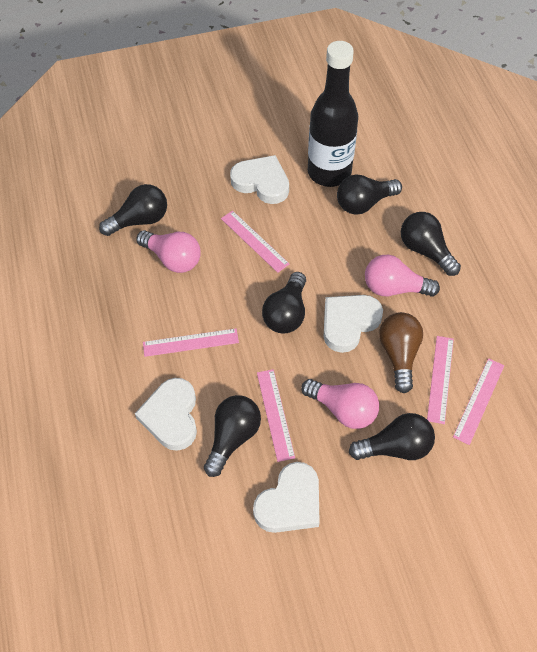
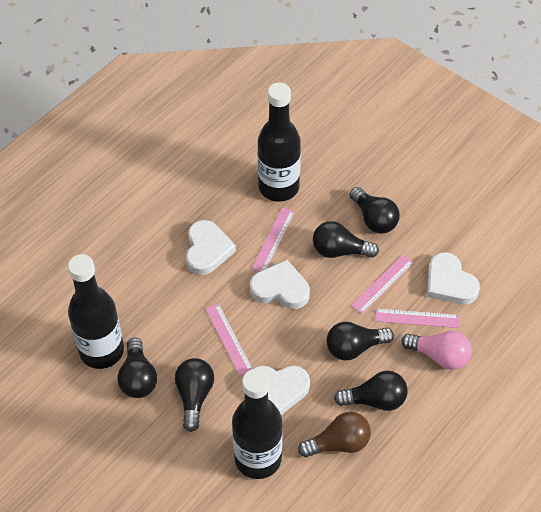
black bottle: 1 -> 3
pink light bulb: 3 -> 1
pink ruler: 5 -> 4

